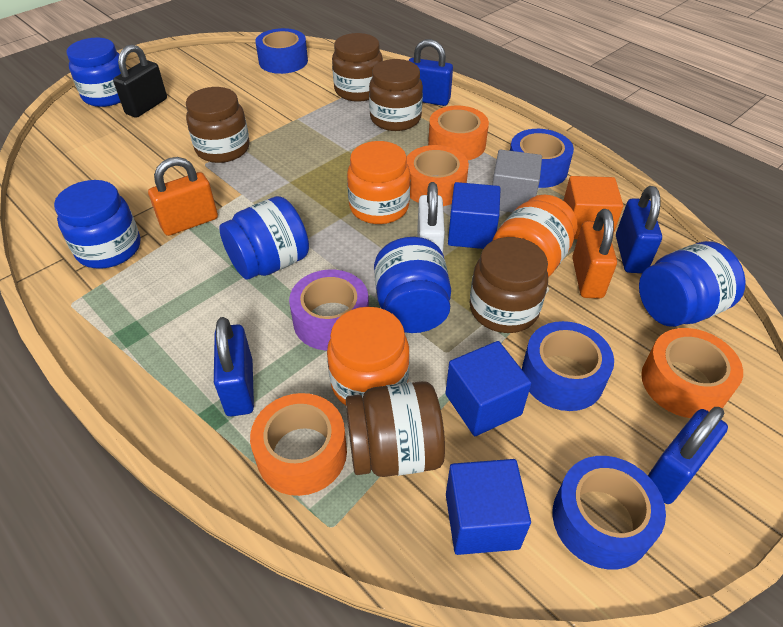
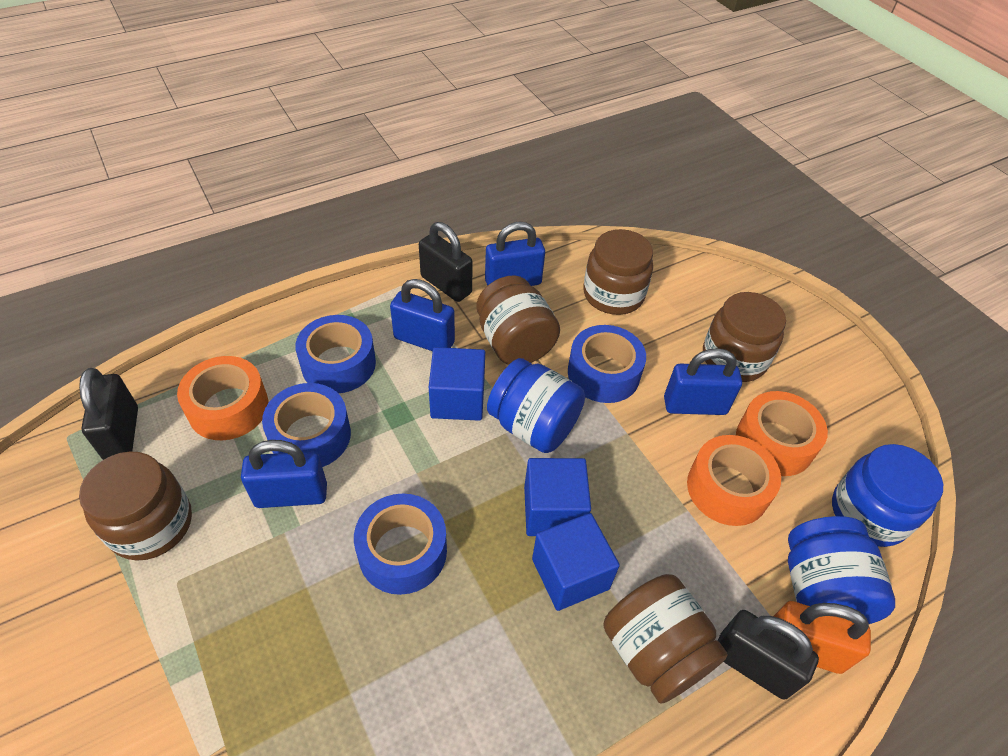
black padlock: 1 -> 3
blue jar: 5 -> 3
grey cube: 1 -> 0
orange cube: 1 -> 0
orange jar: 3 -> 0
orange padlock: 2 -> 1
orange tape: 4 -> 3
purple tape: 1 -> 0
white padlock: 1 -> 0

